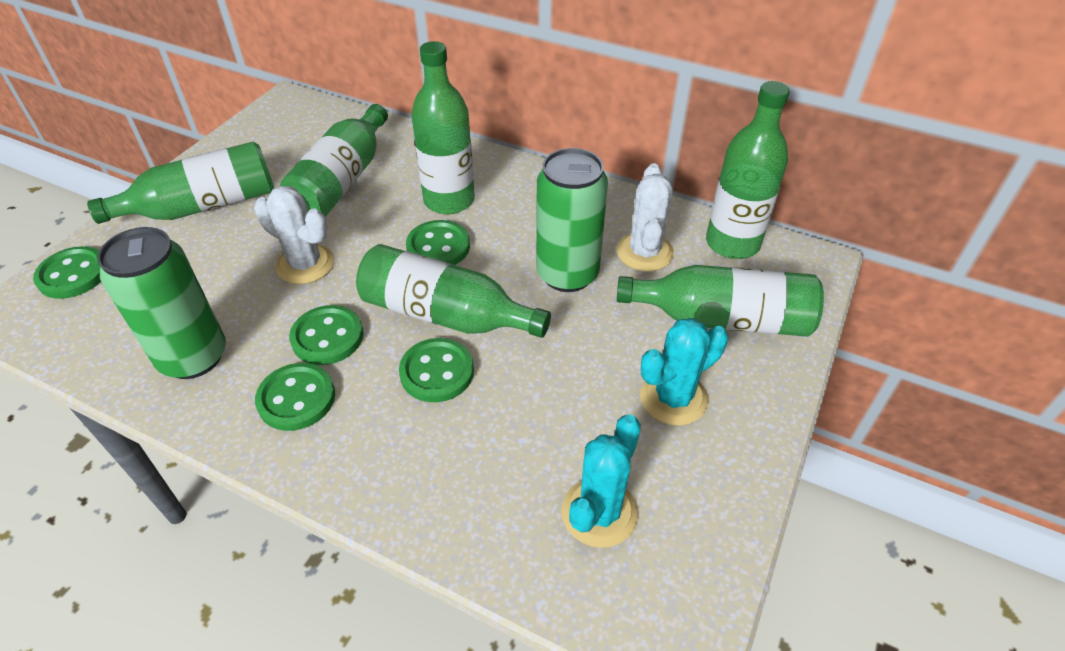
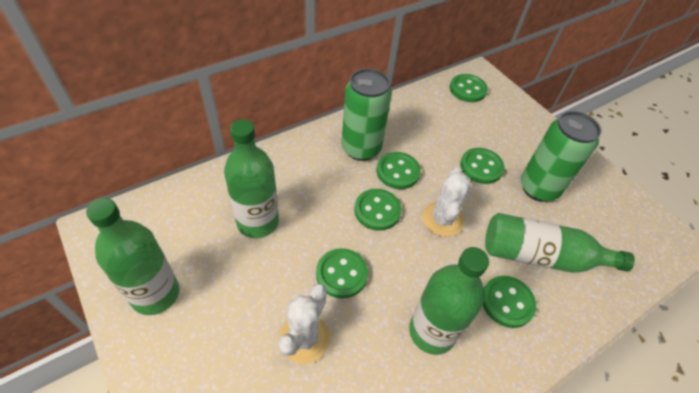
green bottle: 6 -> 4
green button: 5 -> 6
turquoise cactus: 2 -> 0

